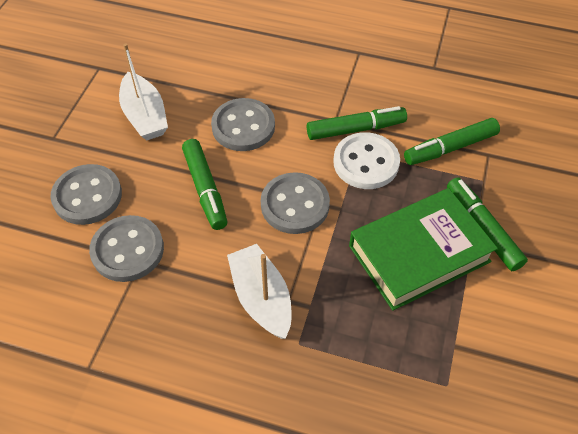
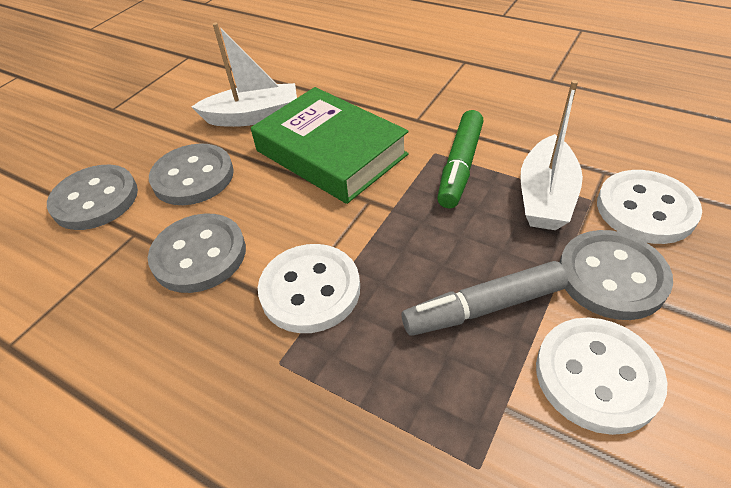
green marker: 4 -> 1
grey marker: 0 -> 1
white button: 1 -> 3

